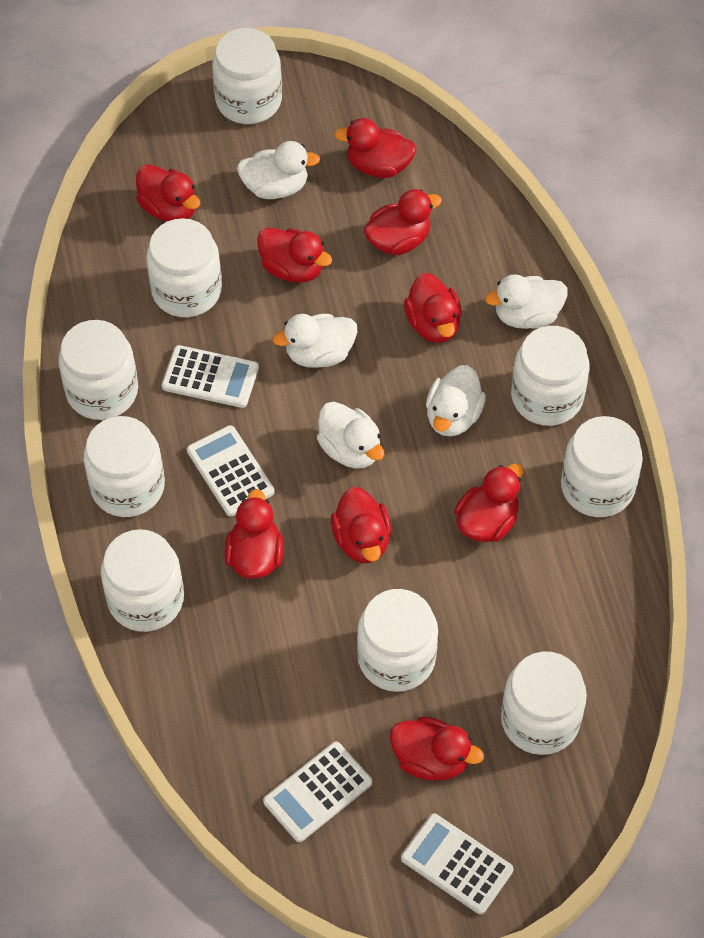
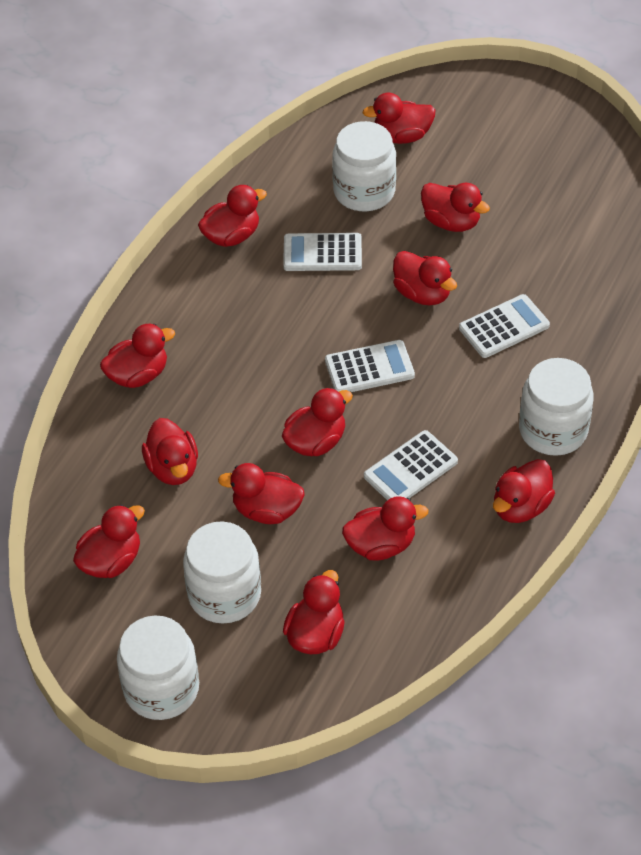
red duck: 9 -> 12
white duck: 5 -> 0
white jar: 9 -> 4

